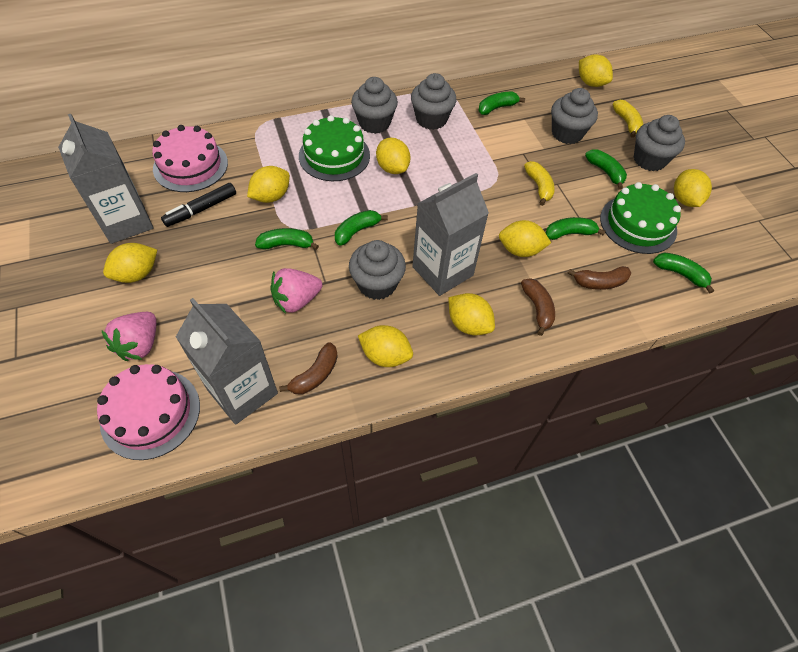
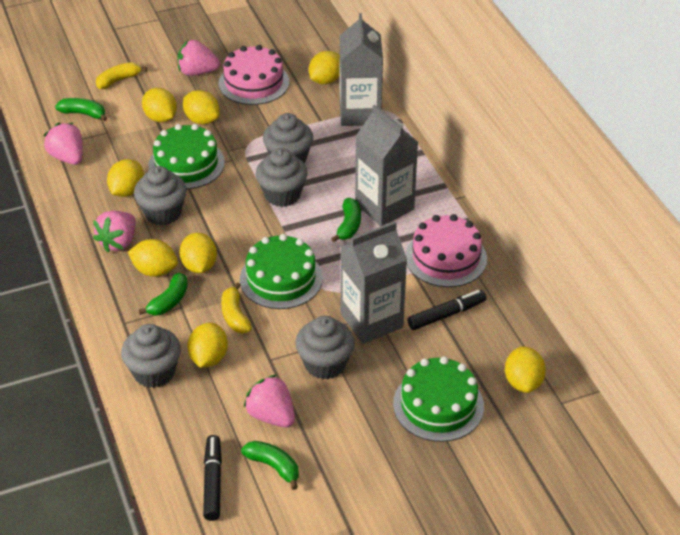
black marker: 1 -> 2
brown banana: 3 -> 0
green banana: 6 -> 4
green cake: 2 -> 3
pink strawberry: 2 -> 4

